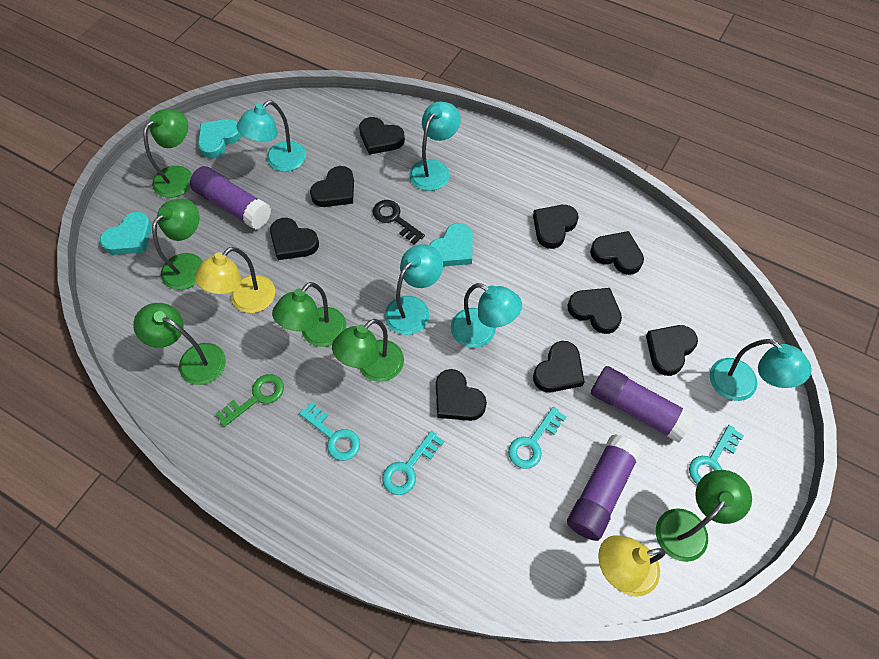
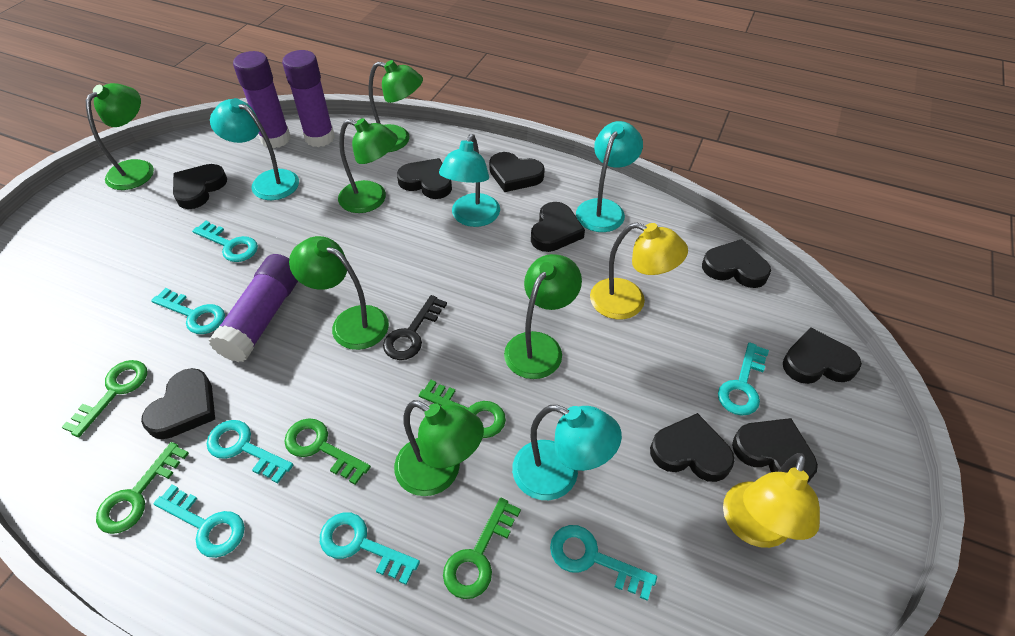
green key: 1 -> 5
turquoise heart: 3 -> 0
turquoise key: 4 -> 7
turquoise lamp: 5 -> 4

